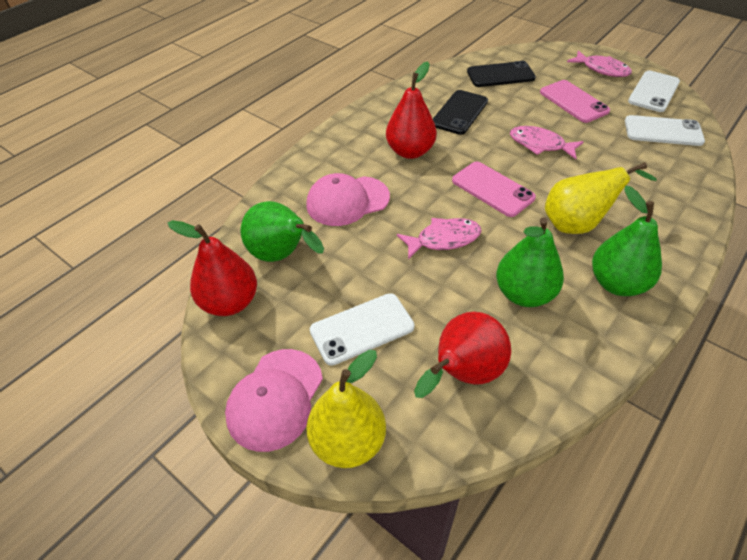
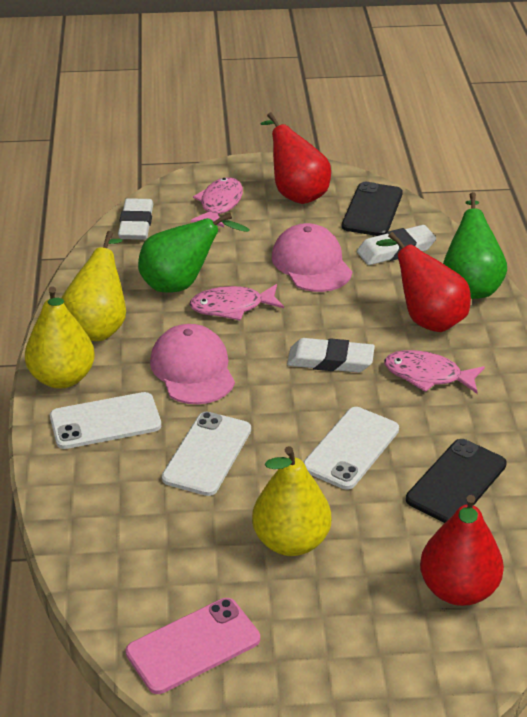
green pear: 3 -> 2
pink phone: 2 -> 1
white eraser: 0 -> 3
yellow pear: 2 -> 3

